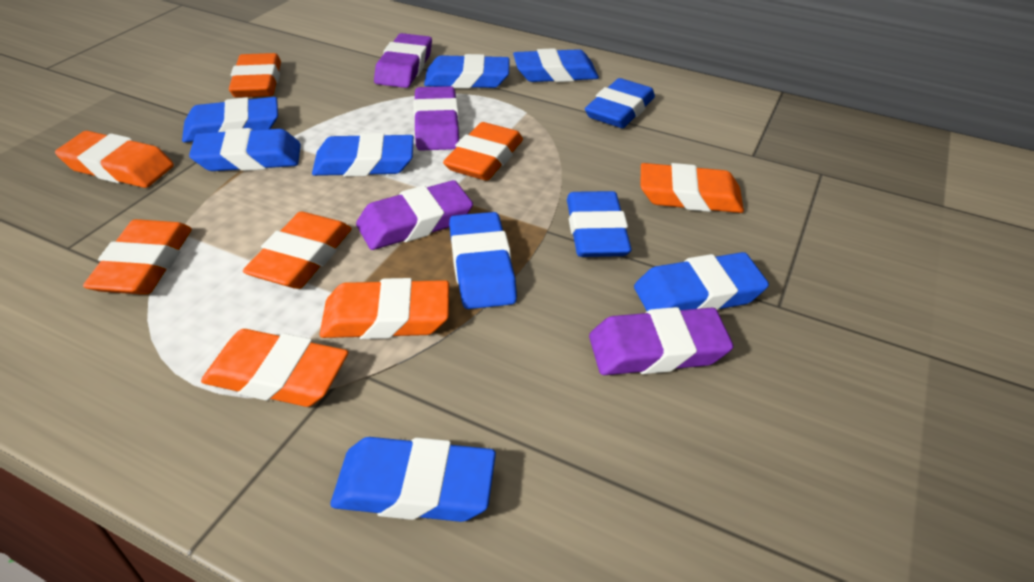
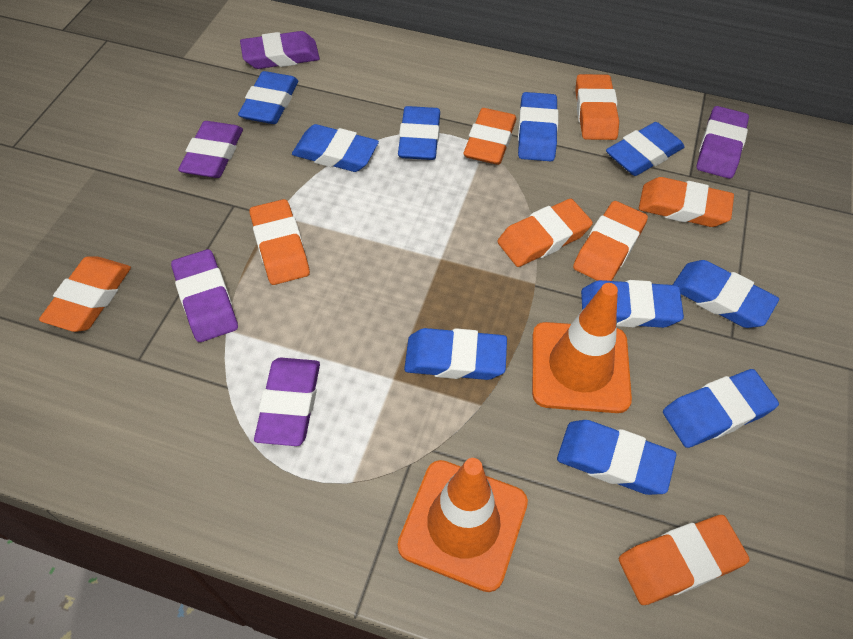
orange traffic cone: 0 -> 2
purple eraser: 4 -> 5

